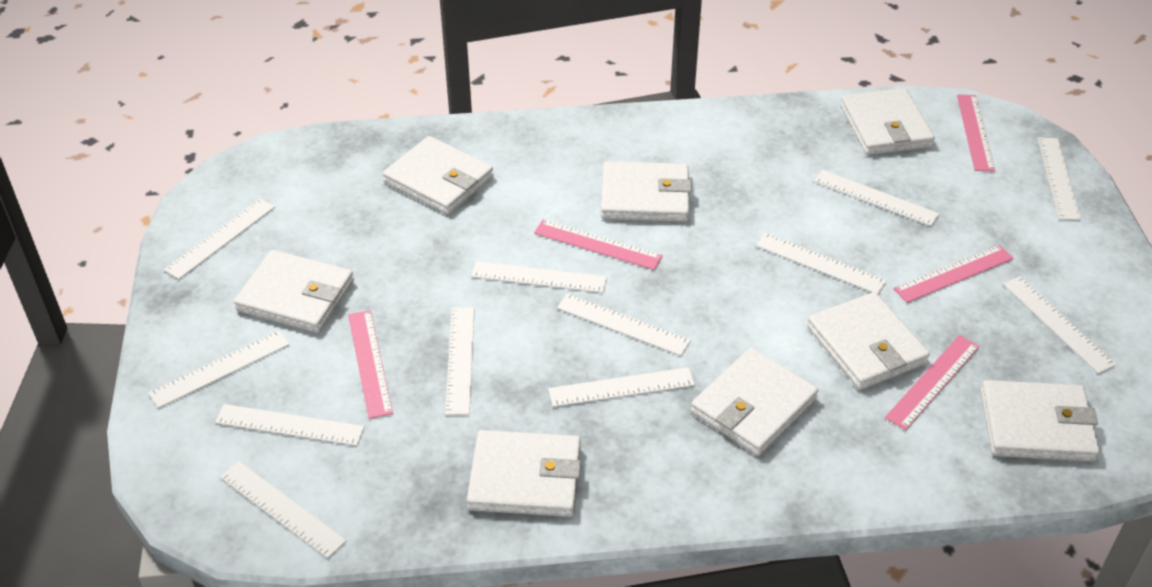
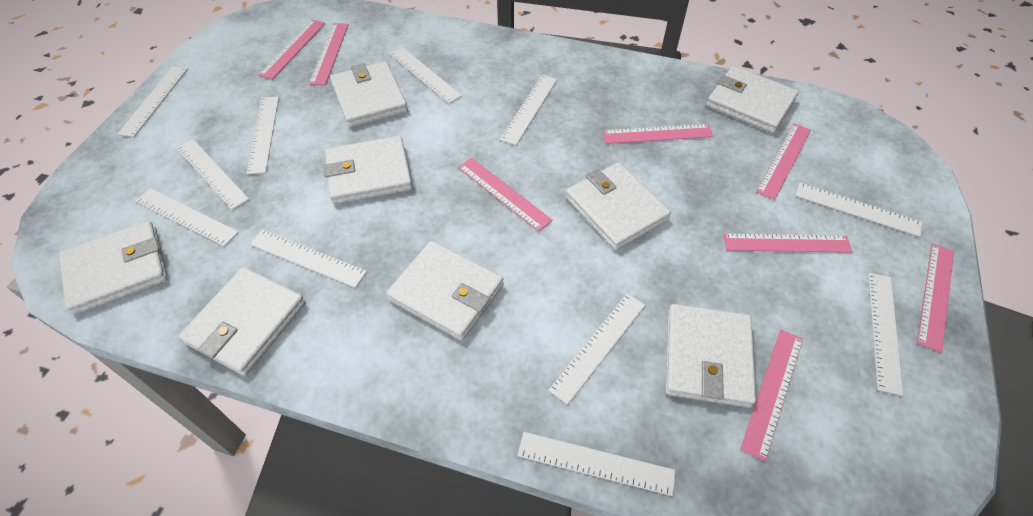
pink ruler: 5 -> 8
white ruler: 12 -> 11

